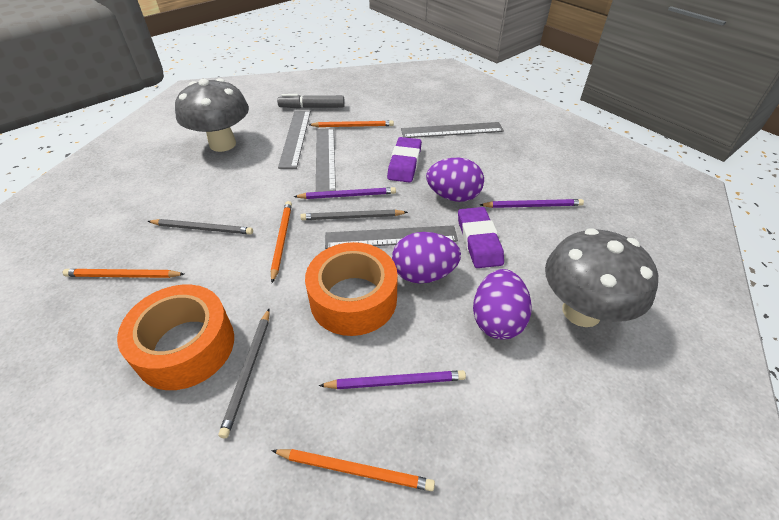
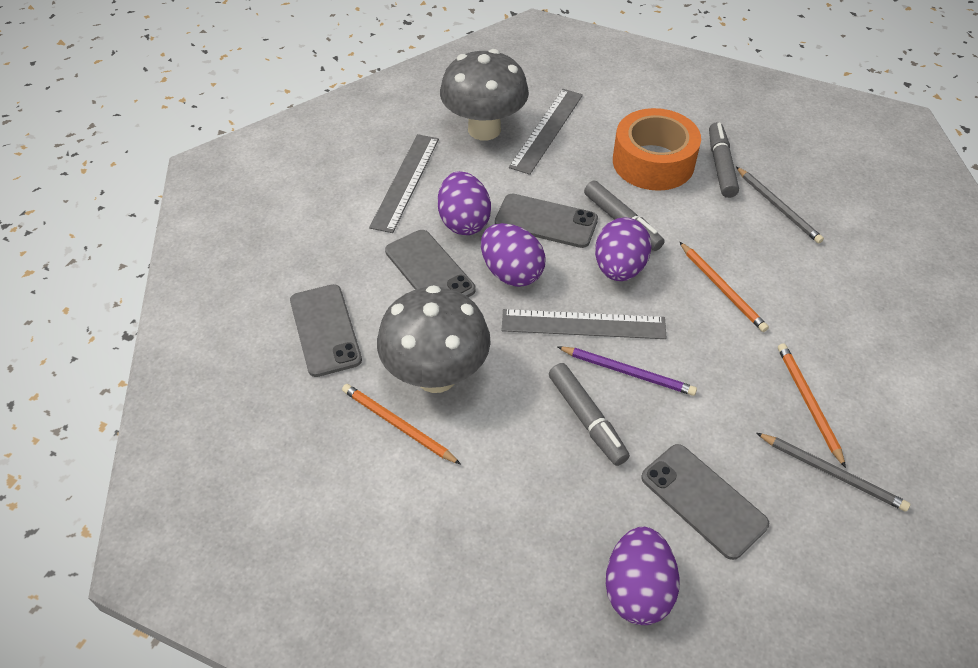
grey marker: 1 -> 3
grey pencil: 3 -> 2
grey phone: 0 -> 4
grey ruler: 4 -> 3
orange pencil: 4 -> 3
orange tape: 2 -> 1
purple egg: 3 -> 4
purple eraser: 2 -> 0
purple pencil: 3 -> 1

